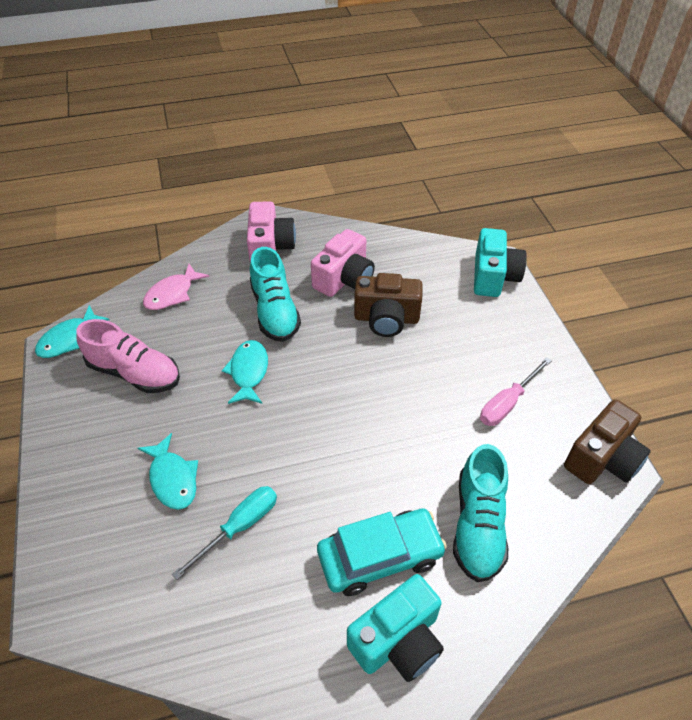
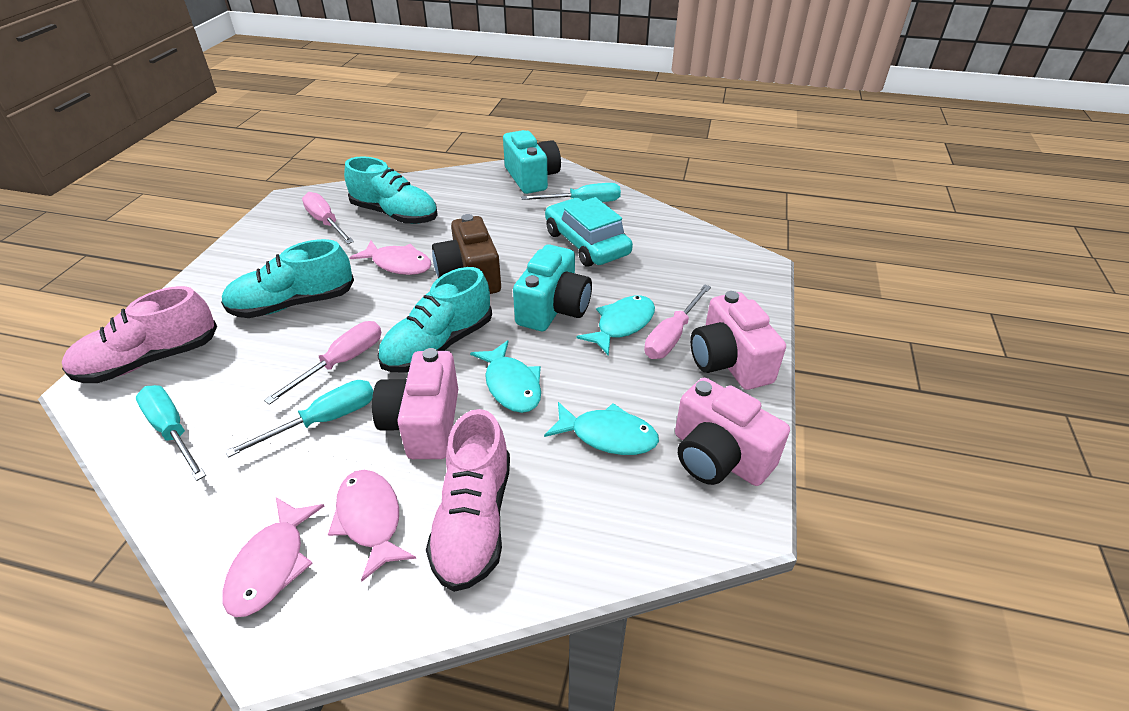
brown camera: 2 -> 1
pink camera: 2 -> 3
pink fish: 1 -> 3
pink screwdriver: 1 -> 3
pink shoe: 1 -> 2
turquoise screwdriver: 1 -> 3
turquoise shoe: 2 -> 3

